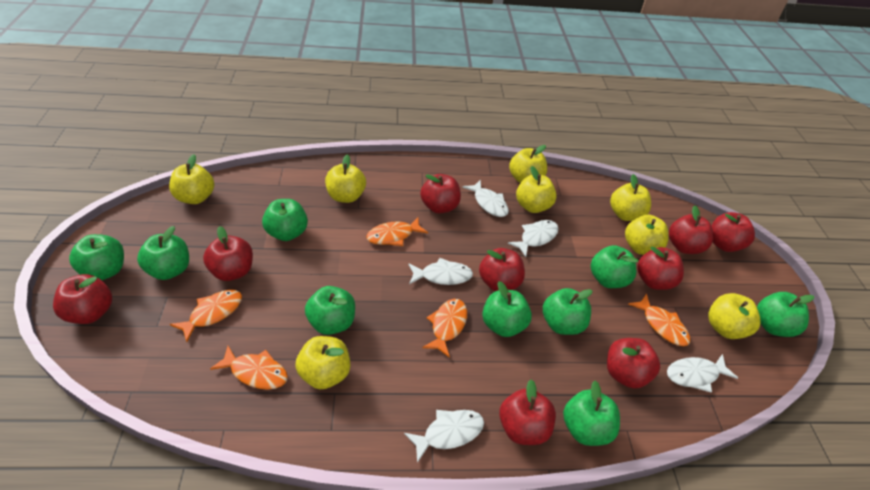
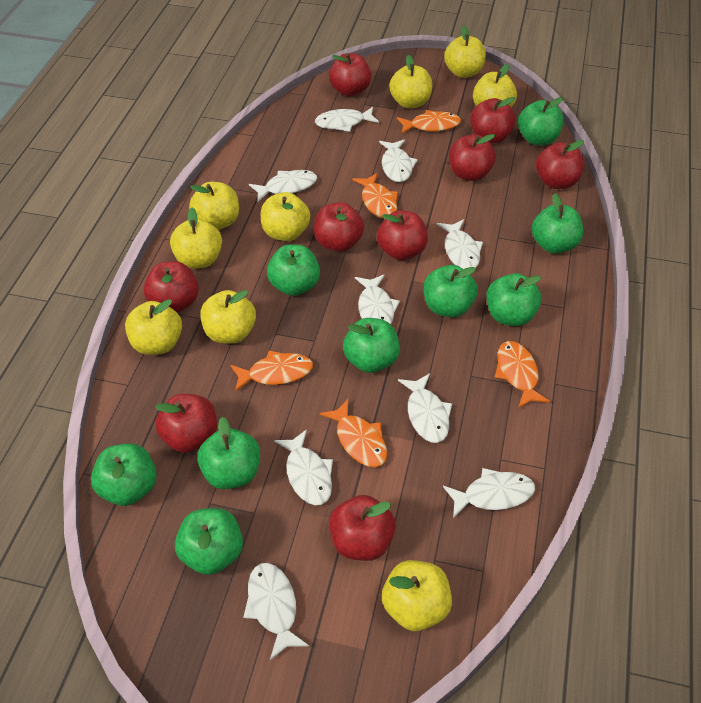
white fish: 5 -> 9
yellow apple: 8 -> 9

